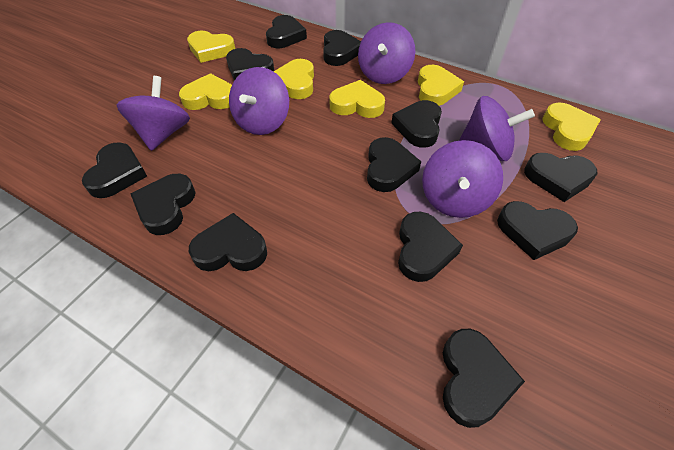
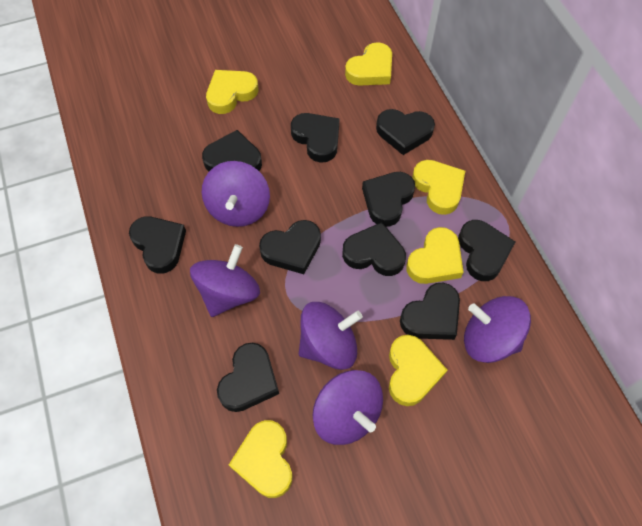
black heart: 12 -> 10

